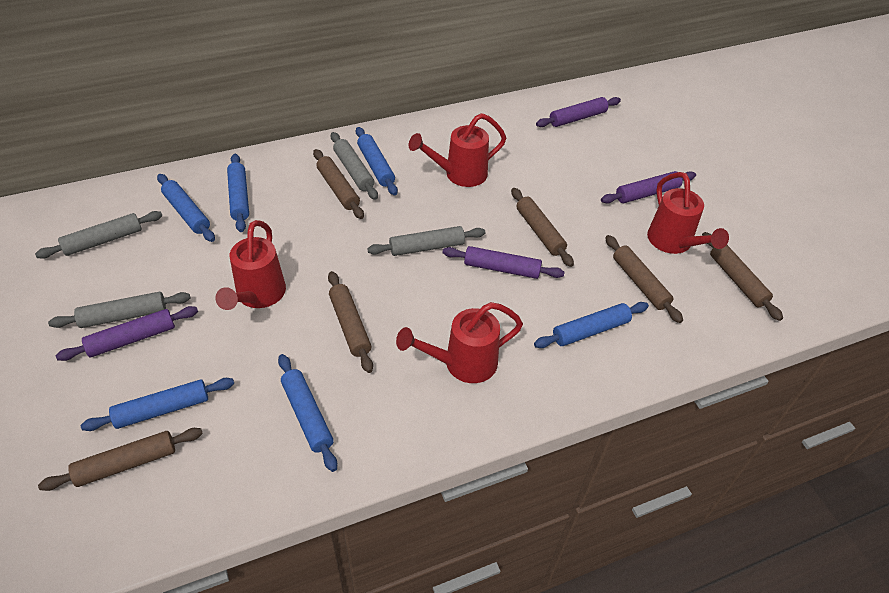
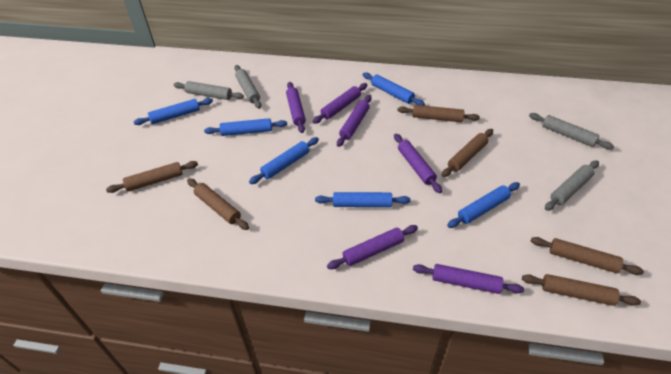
purple rolling pin: 4 -> 6
red watering can: 4 -> 0

